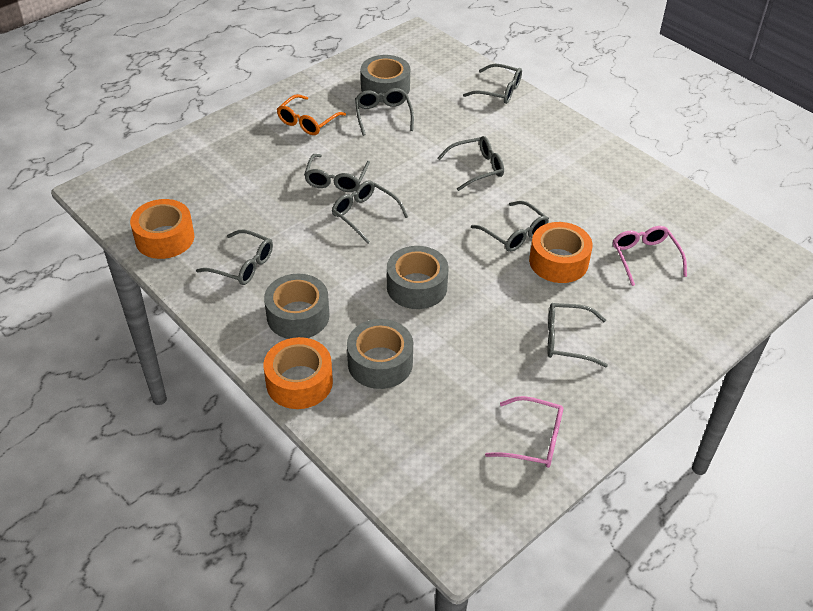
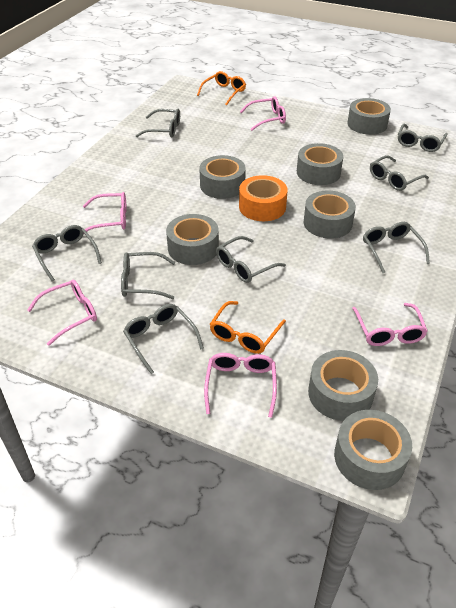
grey tape: 4 -> 7
orange glasses: 1 -> 2
orange tape: 3 -> 1
pink glasses: 2 -> 5

